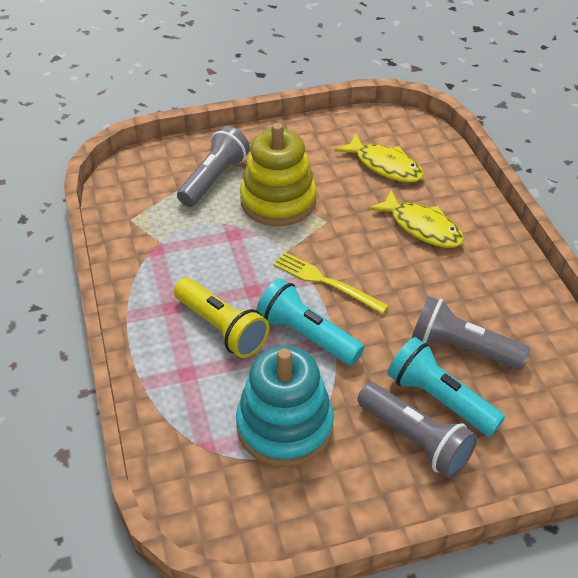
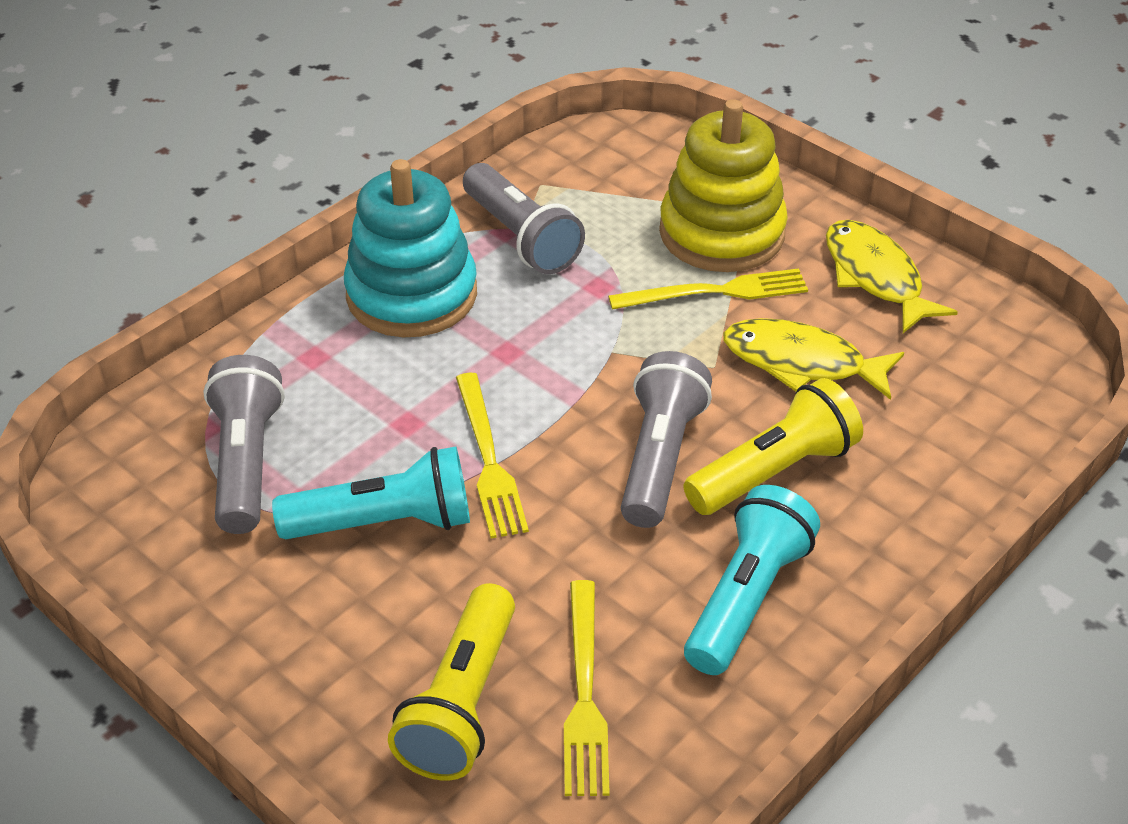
yellow flashlight: 1 -> 2
yellow fork: 1 -> 3

